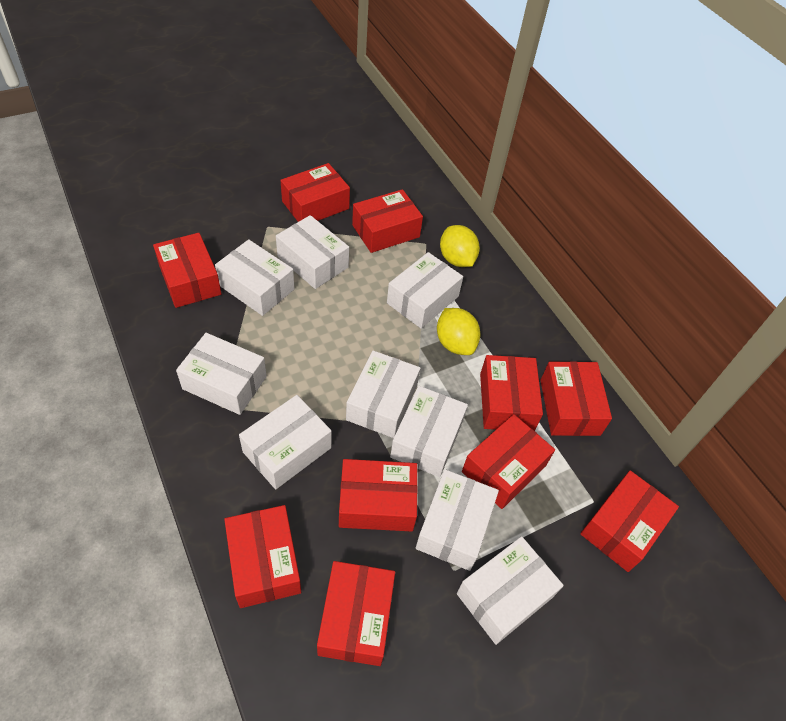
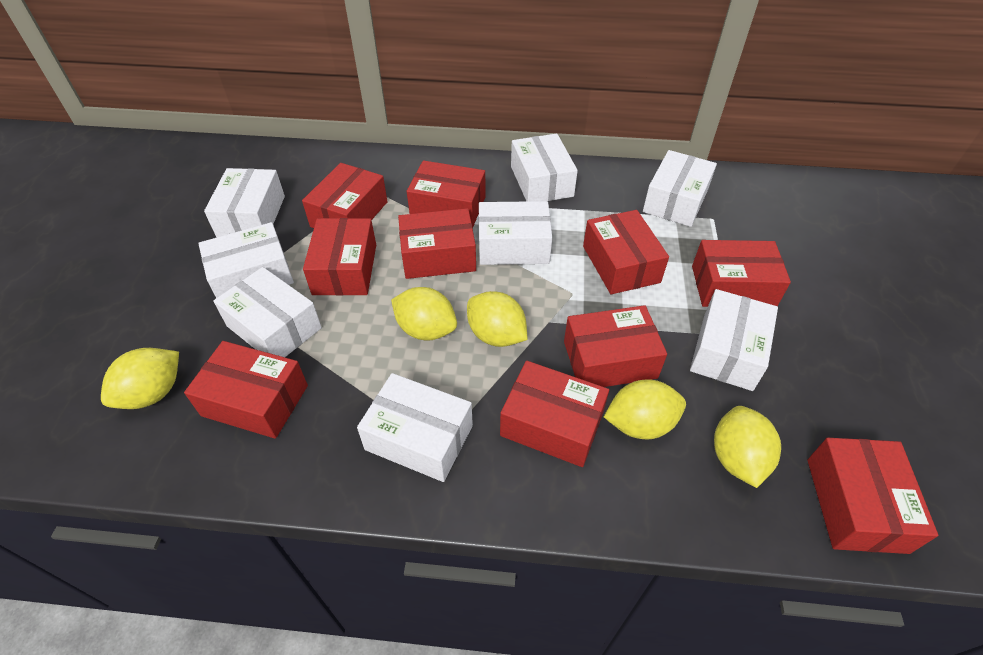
white box: 9 -> 8
yellow lemon: 2 -> 5

